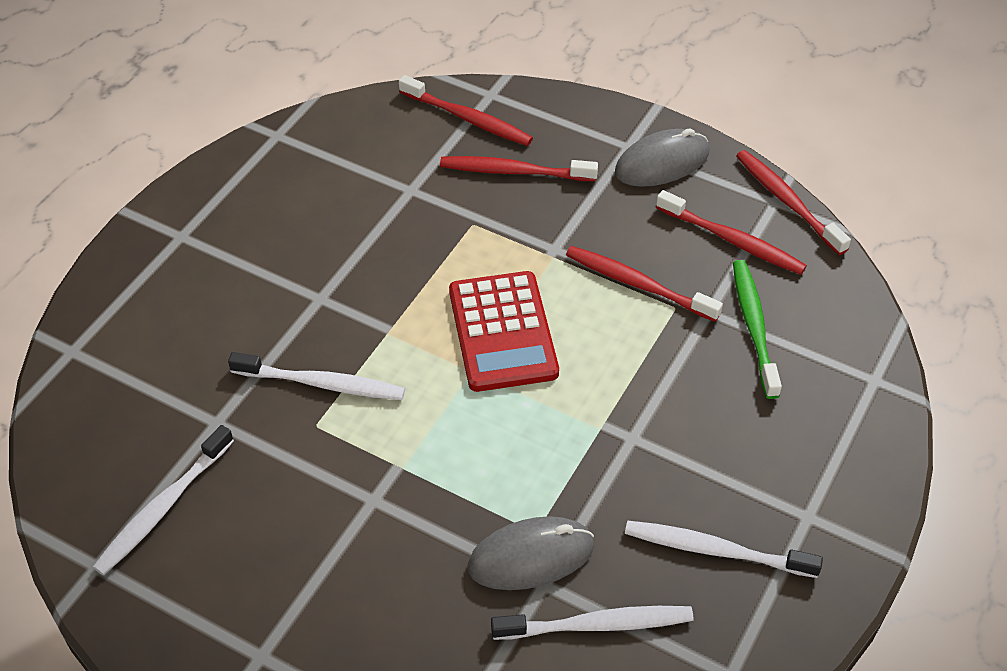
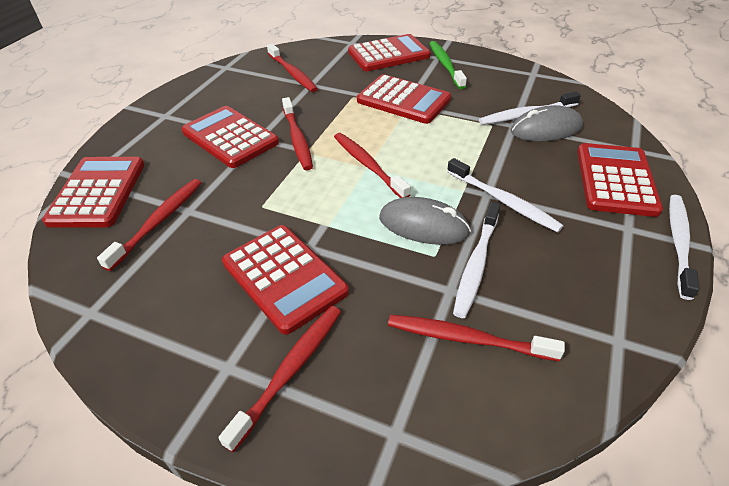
red calculator: 1 -> 6
red toothbrush: 5 -> 6

